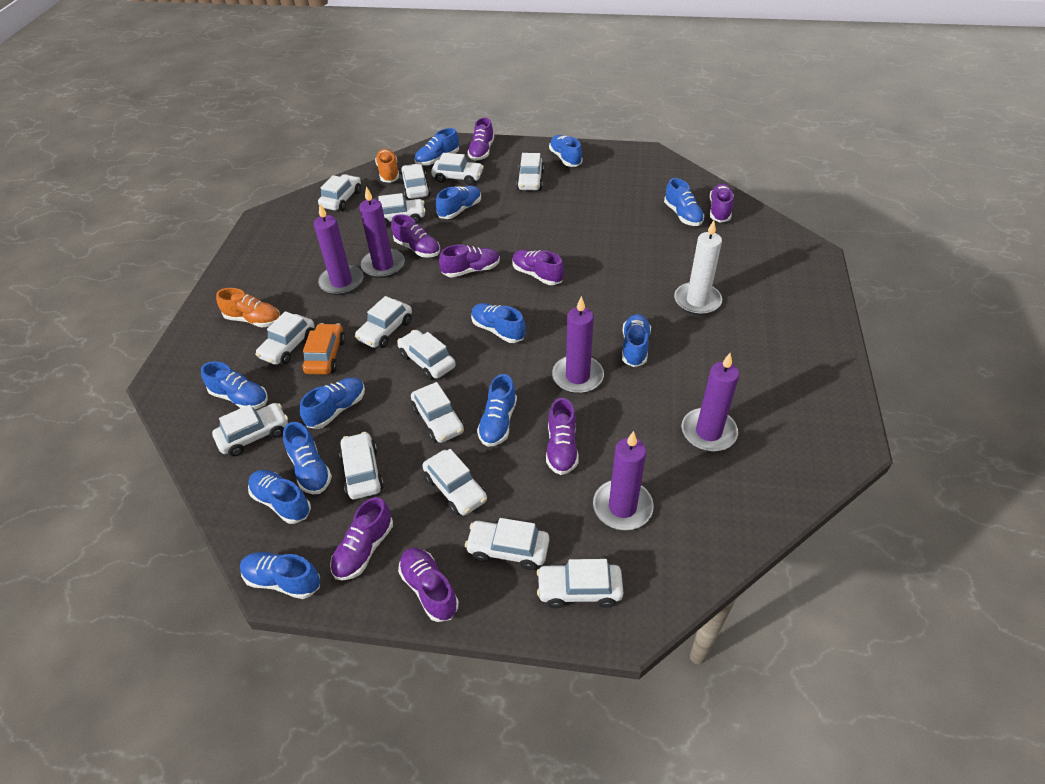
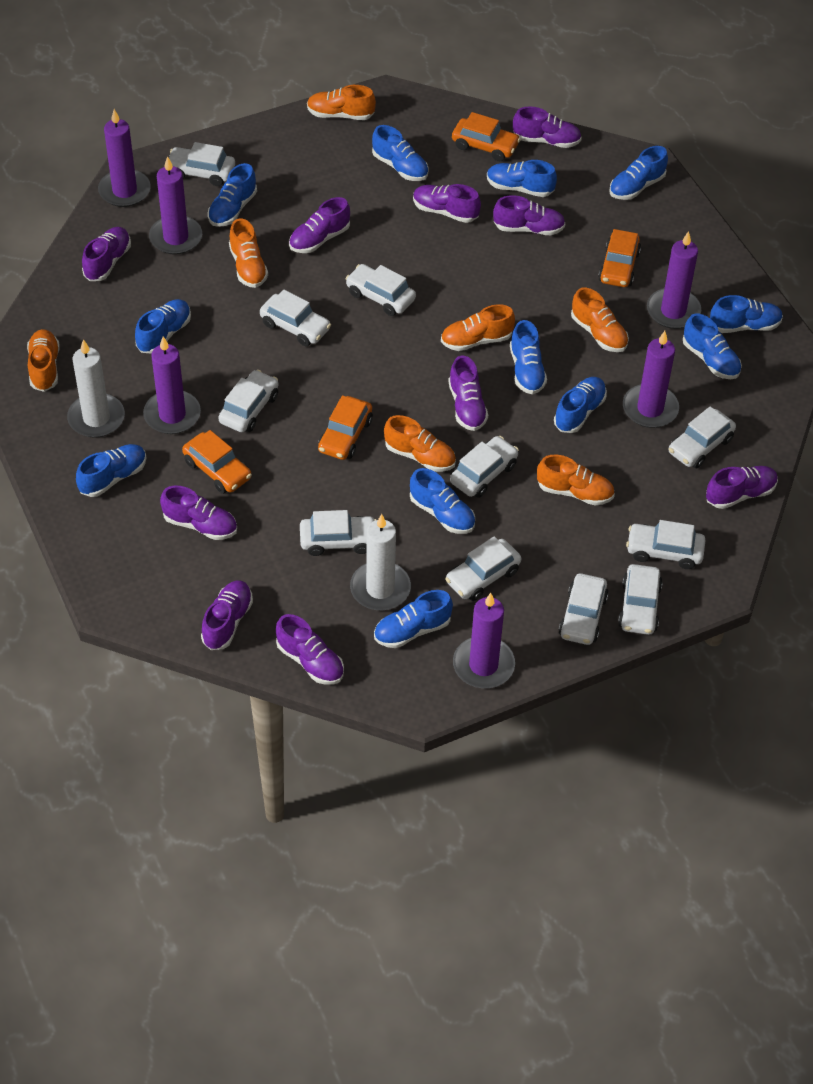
orange car: 1 -> 4
orange shoe: 2 -> 7
purple candle: 5 -> 6
purple shoe: 8 -> 10
white candle: 1 -> 2
white car: 14 -> 11

